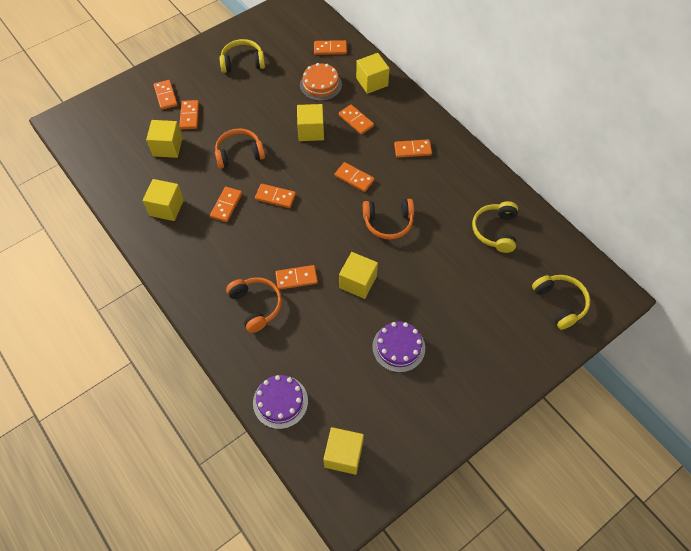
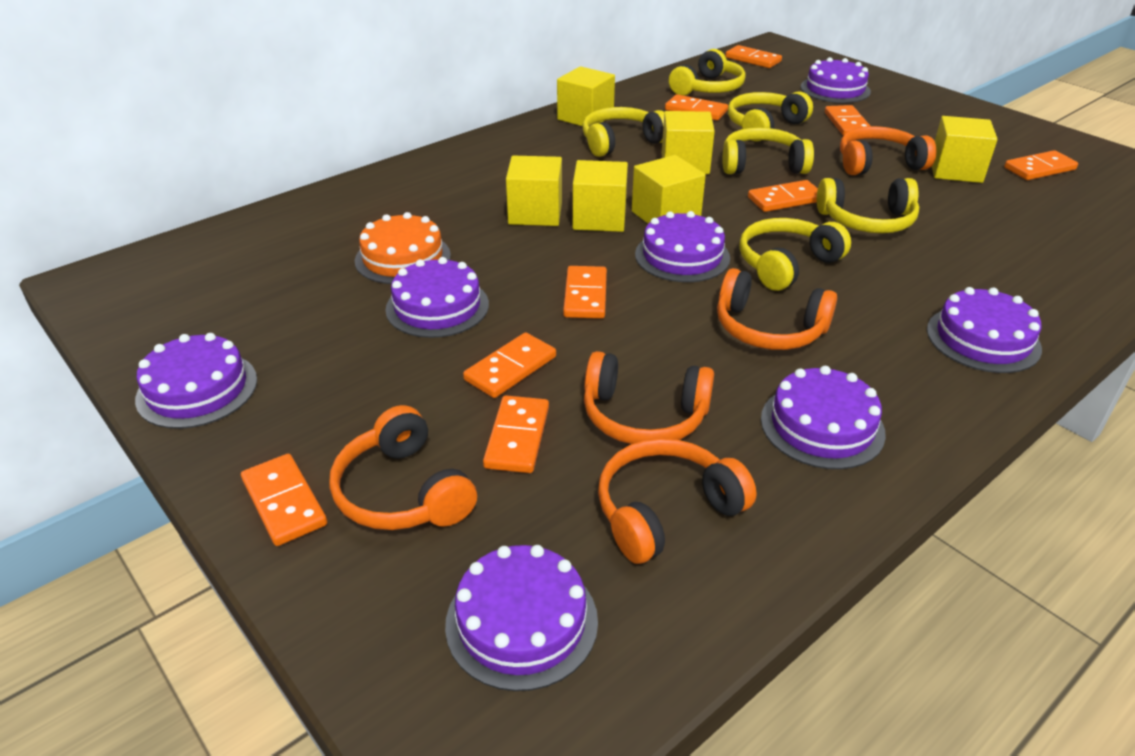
orange headphones: 3 -> 5
purple cake: 2 -> 7
yellow headphones: 3 -> 6

